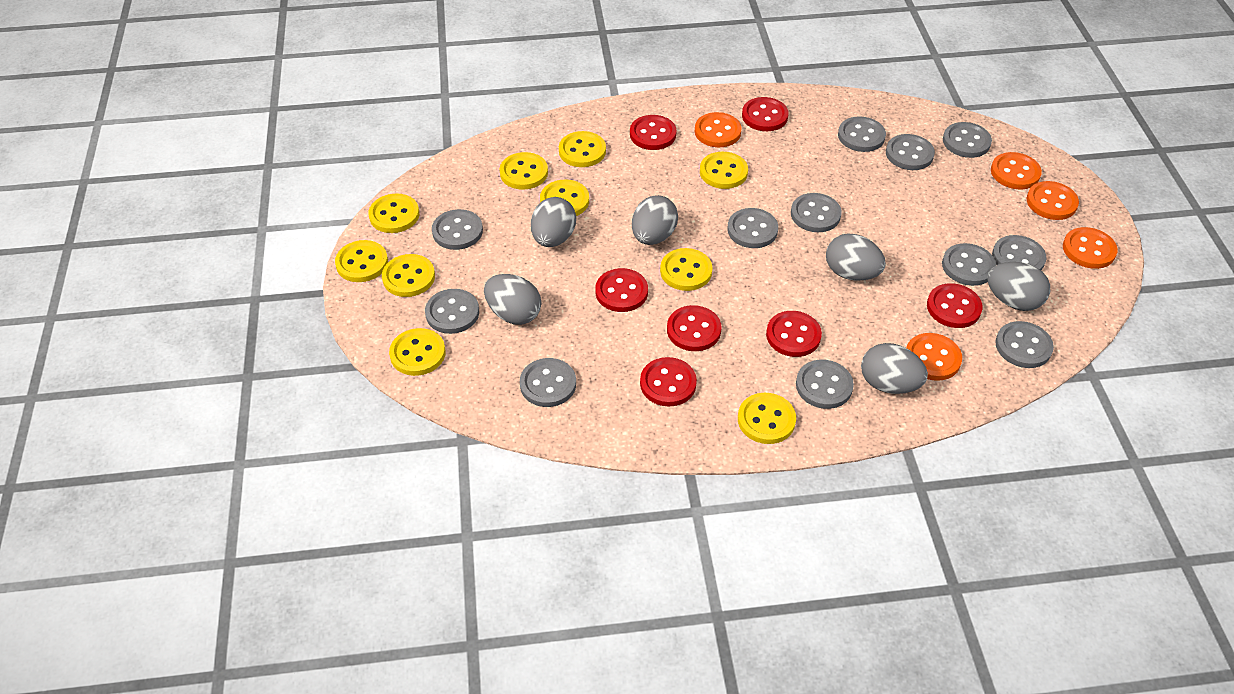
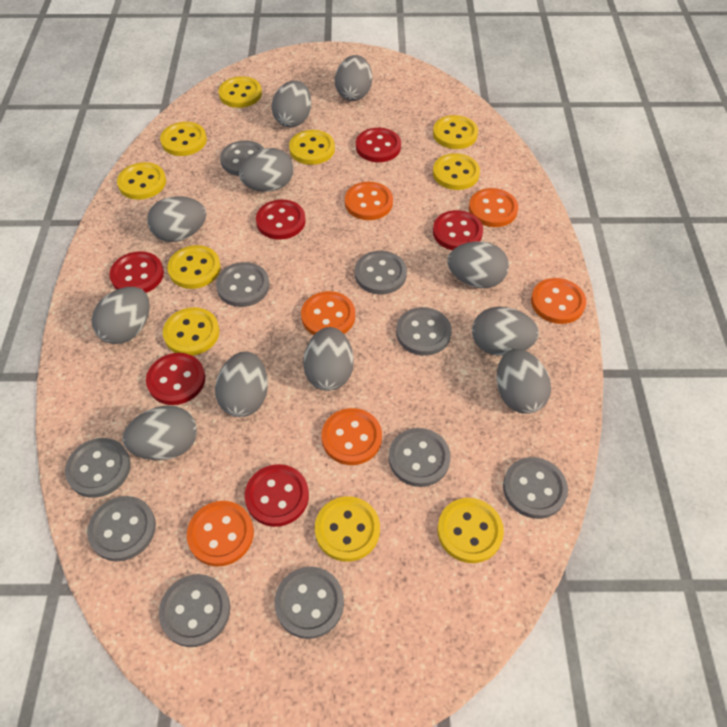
grey button: 12 -> 10
grey egg: 6 -> 11
orange button: 5 -> 6
red button: 7 -> 6

